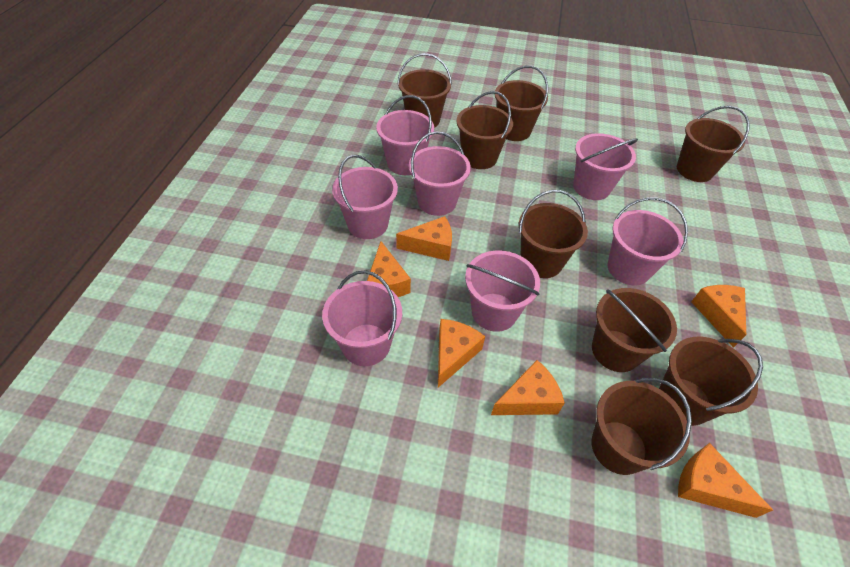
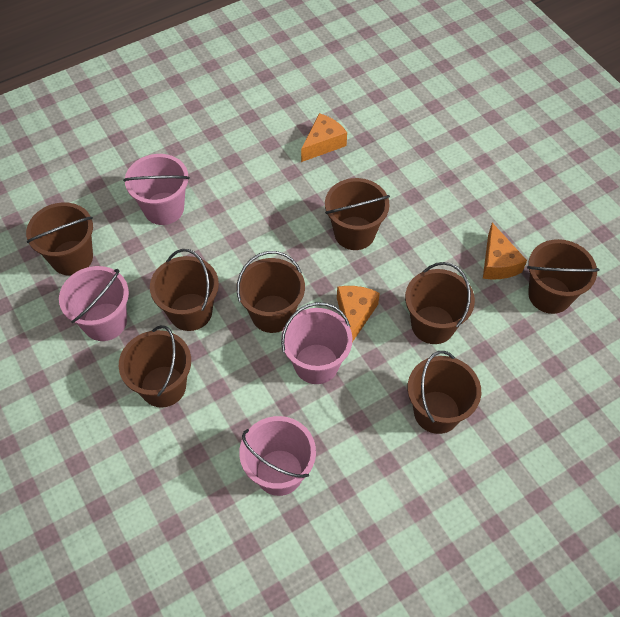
orange cheese: 6 -> 3
pink bucket: 7 -> 4

